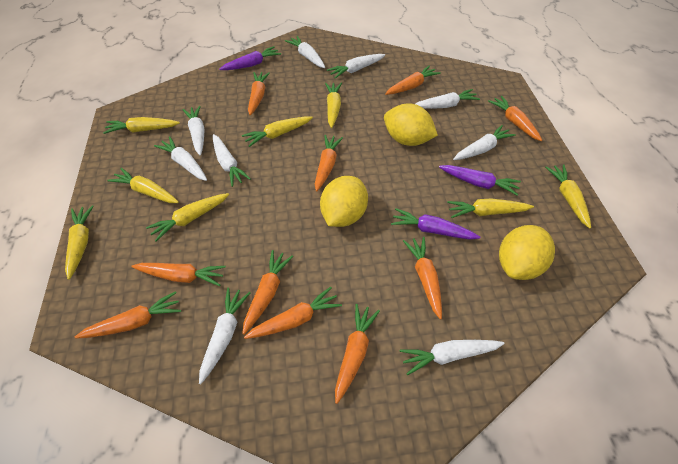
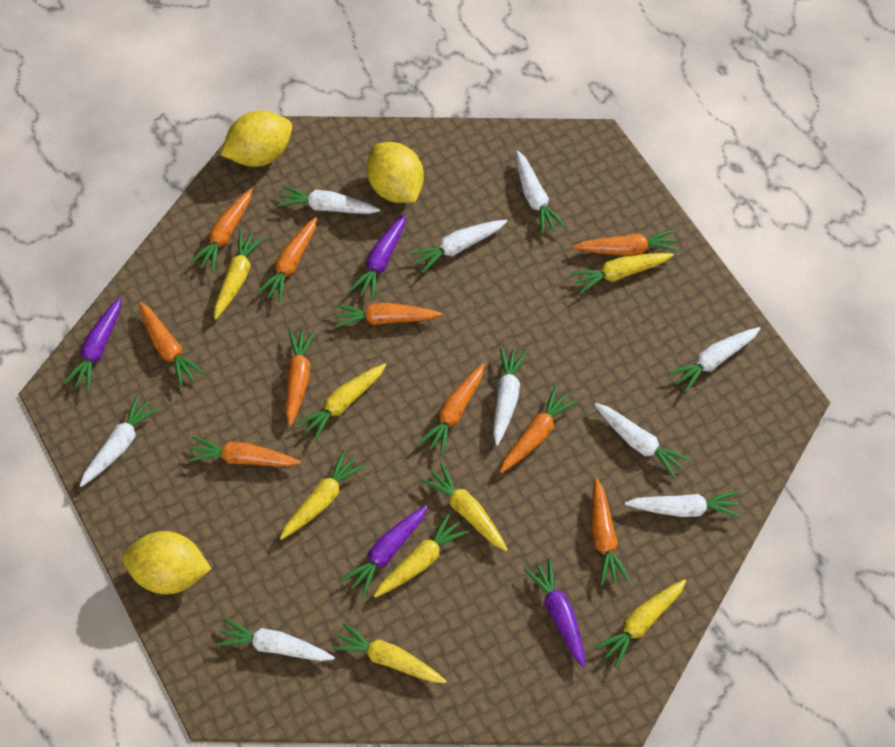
purple carrot: 3 -> 4

